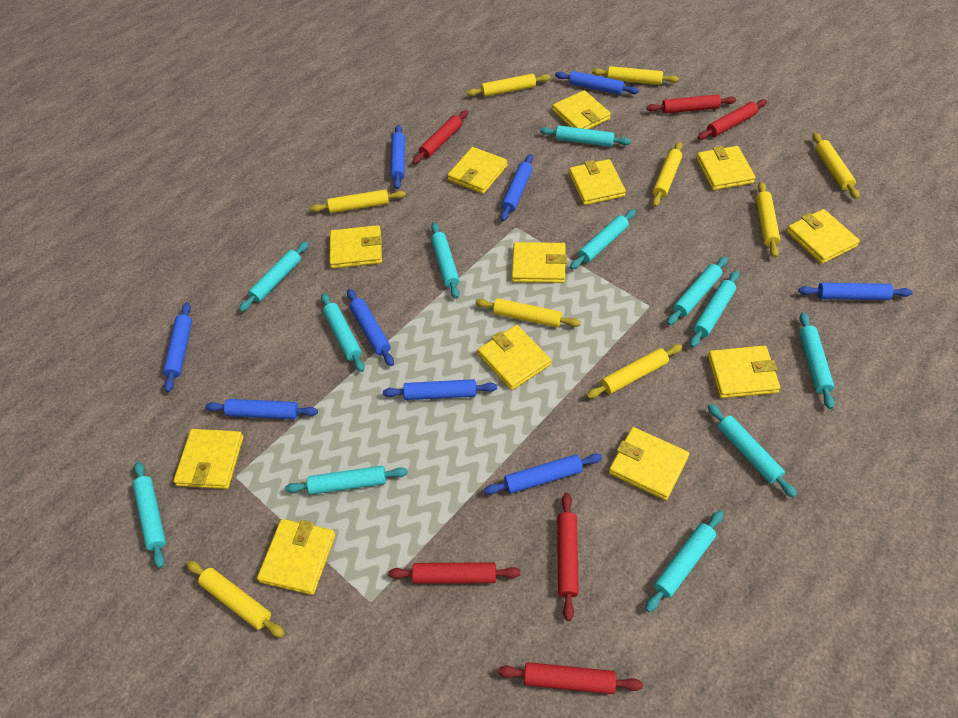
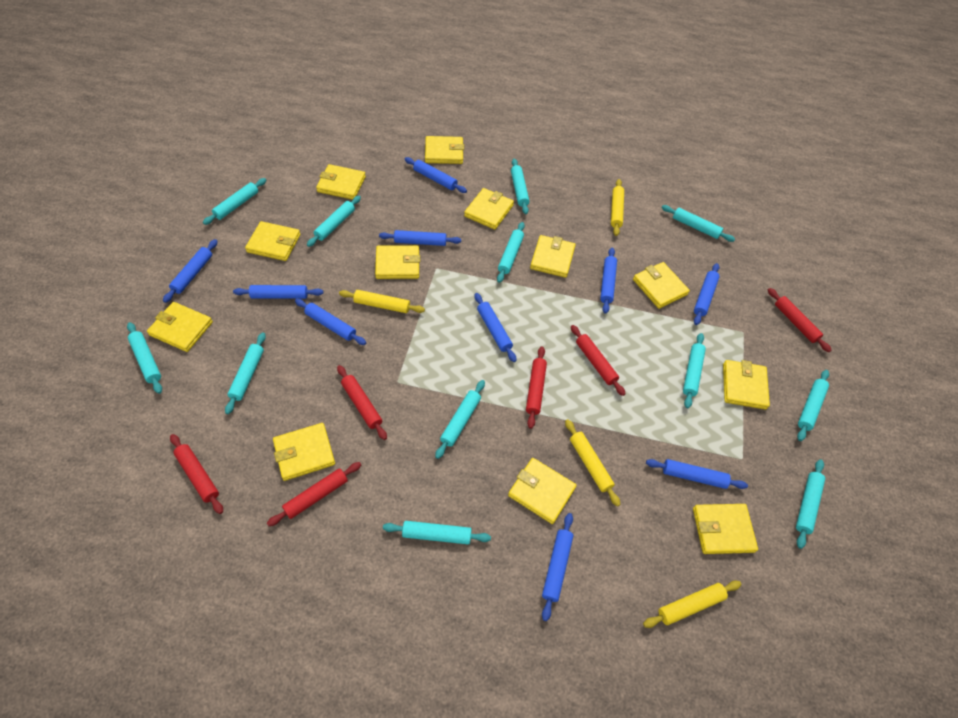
blue rolling pin: 9 -> 10
yellow rolling pin: 9 -> 4

